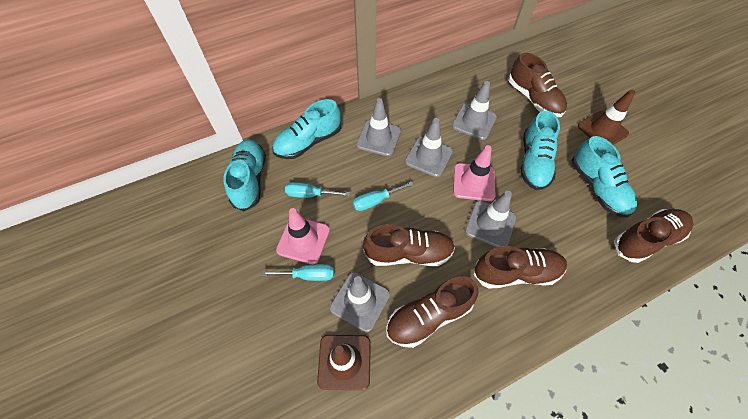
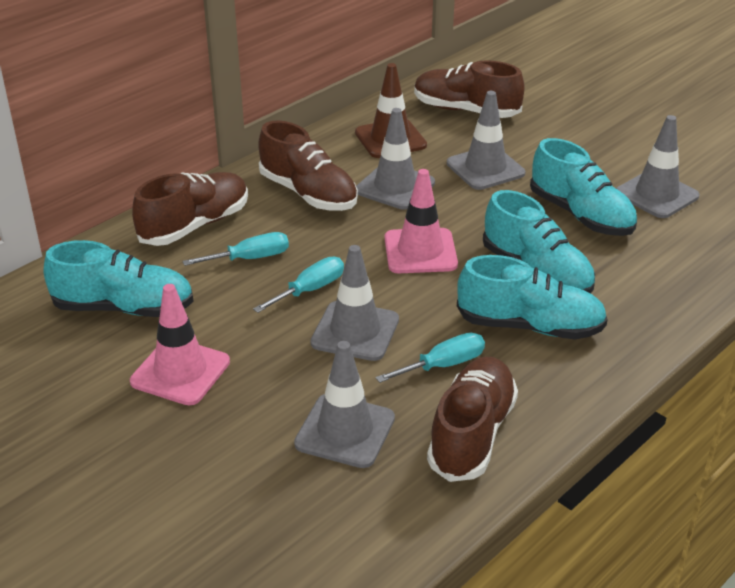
brown shoe: 5 -> 4
brown traffic cone: 2 -> 1

